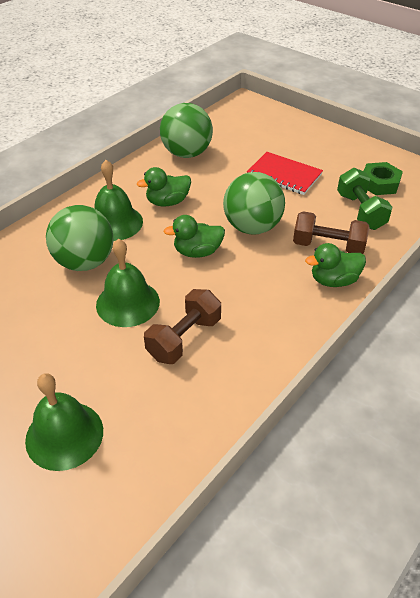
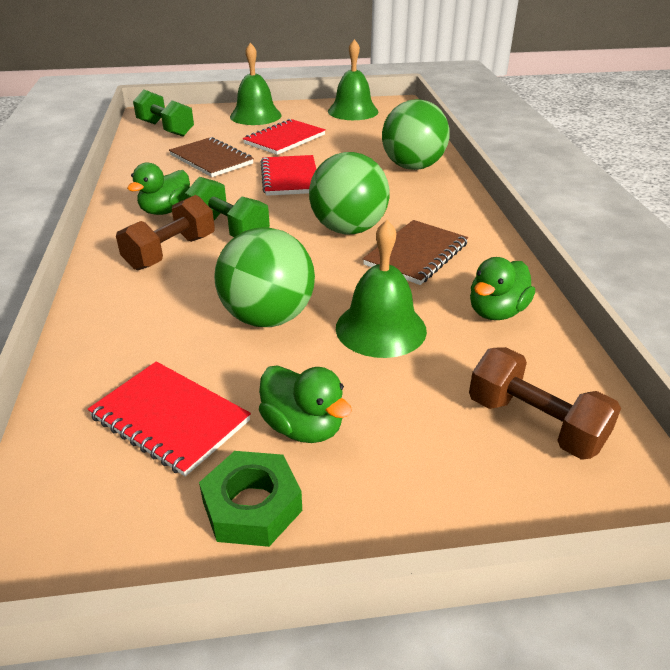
brown notebook: 0 -> 2
green dumbbell: 1 -> 2
red notebook: 1 -> 3

